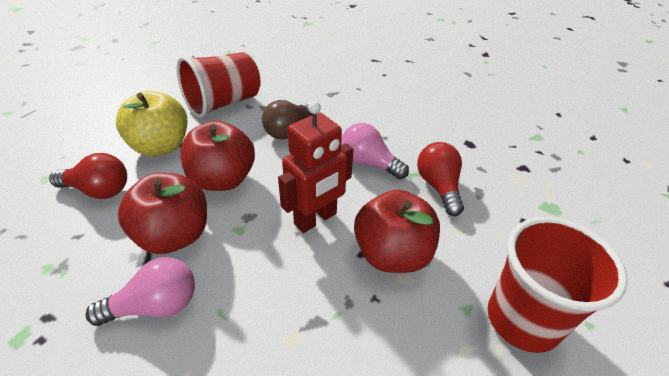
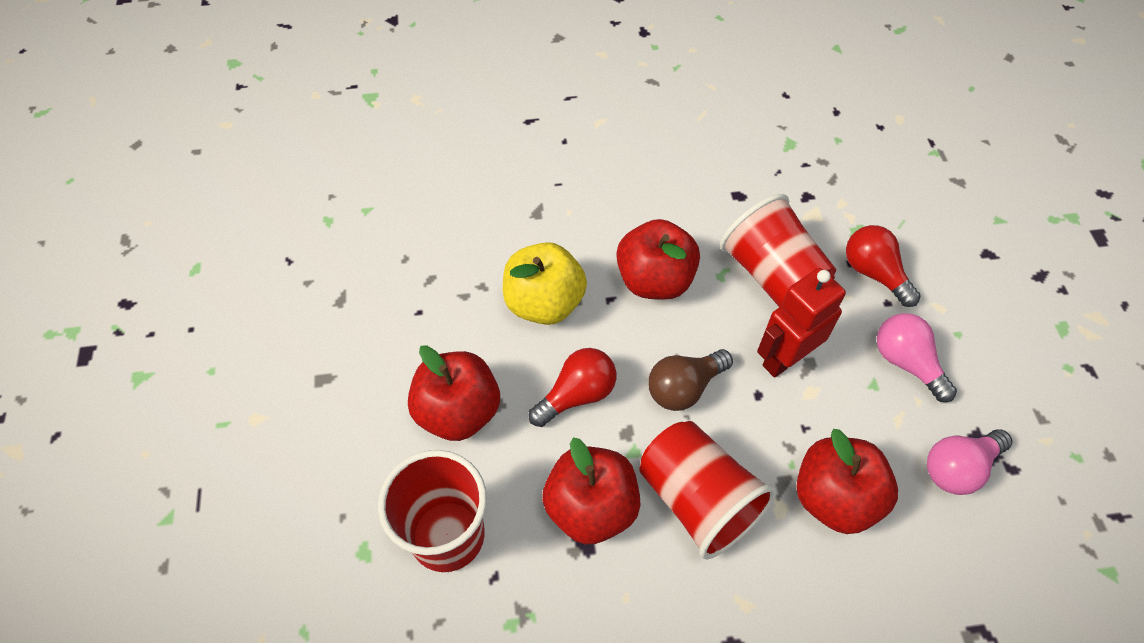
red apple: 3 -> 4
red cup: 2 -> 3

